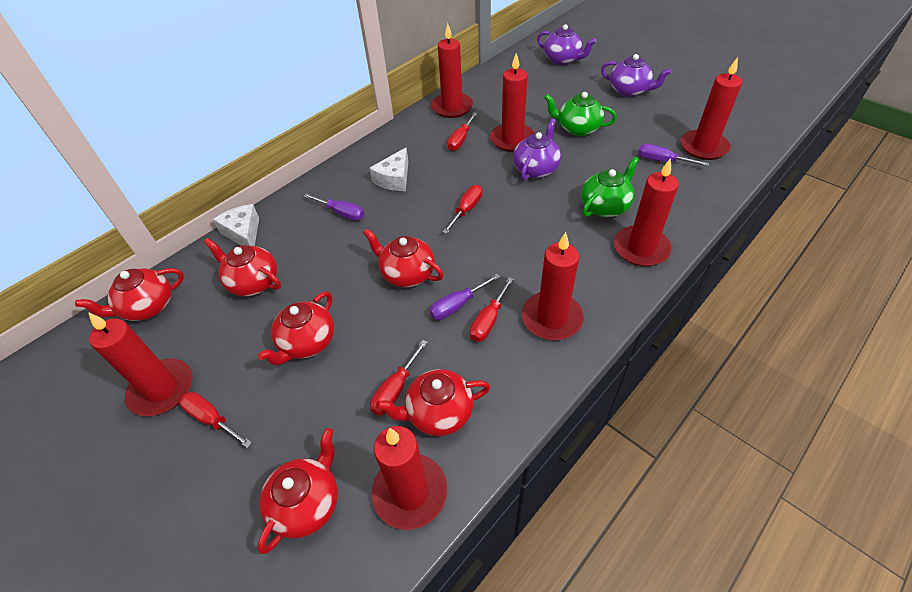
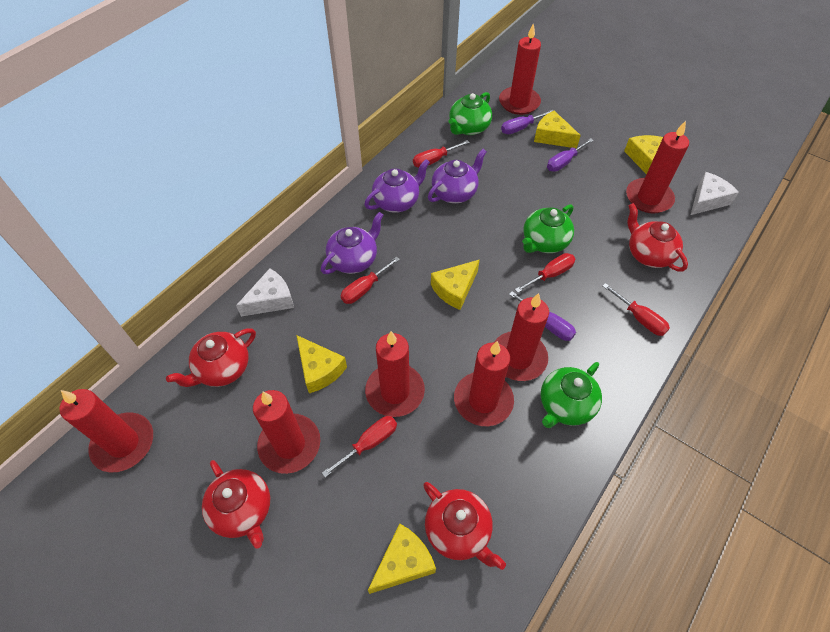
green teapot: 2 -> 3
red teapot: 6 -> 4
yellow cheese: 0 -> 5

